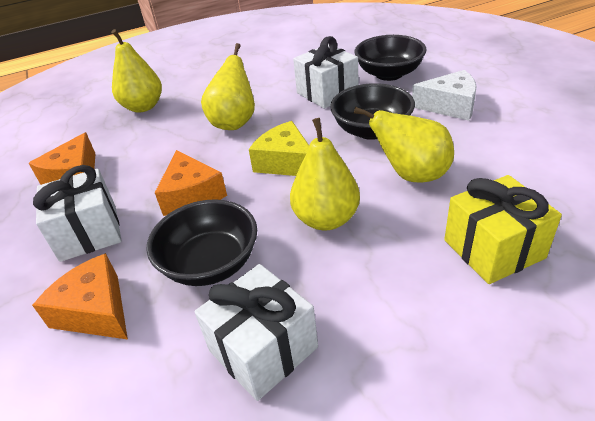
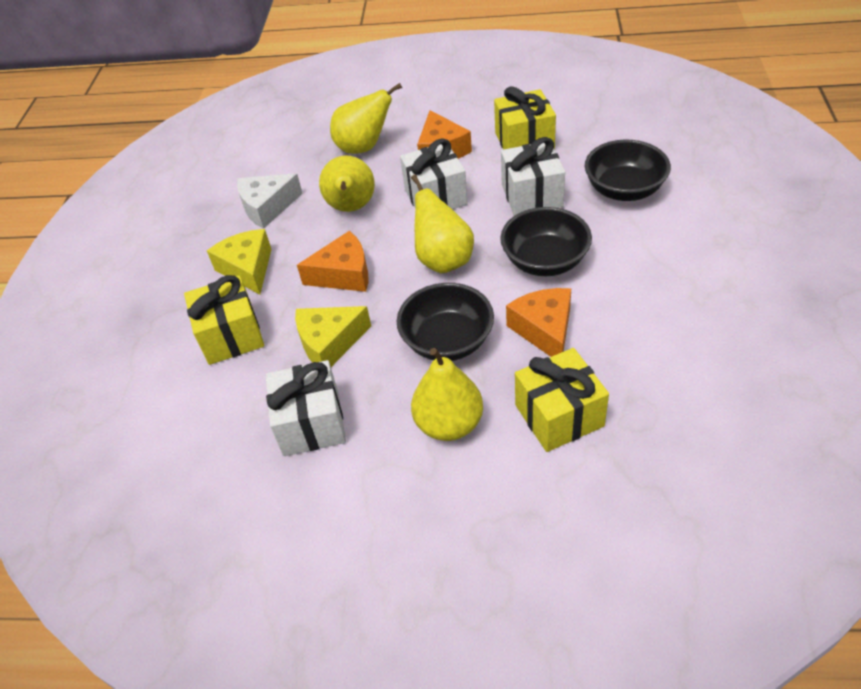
yellow cheese: 1 -> 2
yellow gift: 1 -> 3

